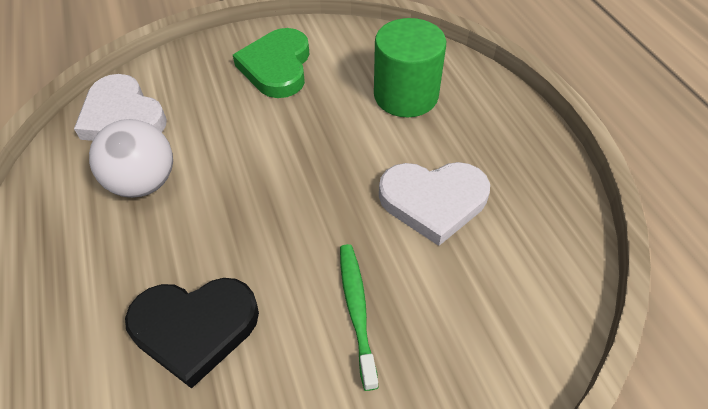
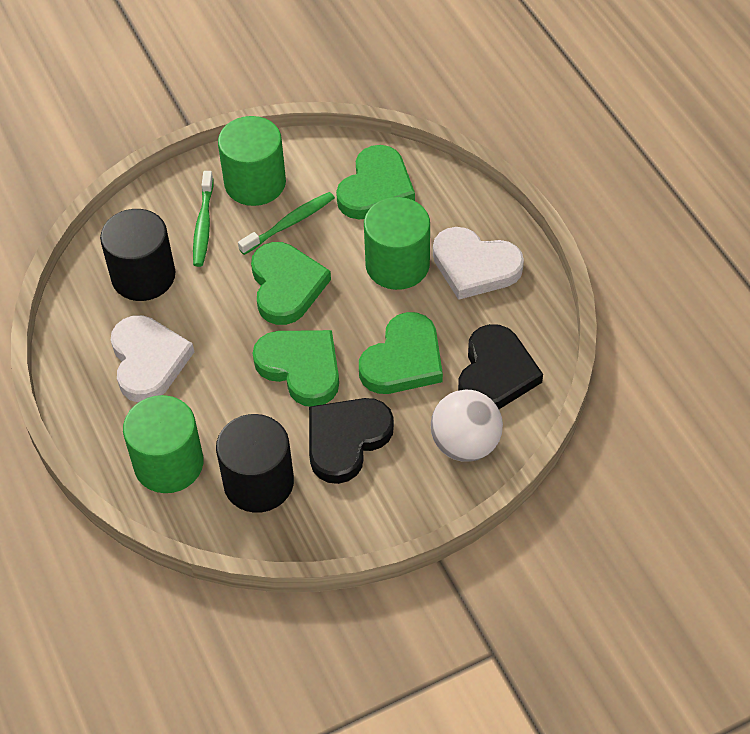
black cylinder: 0 -> 2
black heart: 1 -> 2
green cylinder: 1 -> 3
green heart: 1 -> 4
green toothbrush: 1 -> 2

